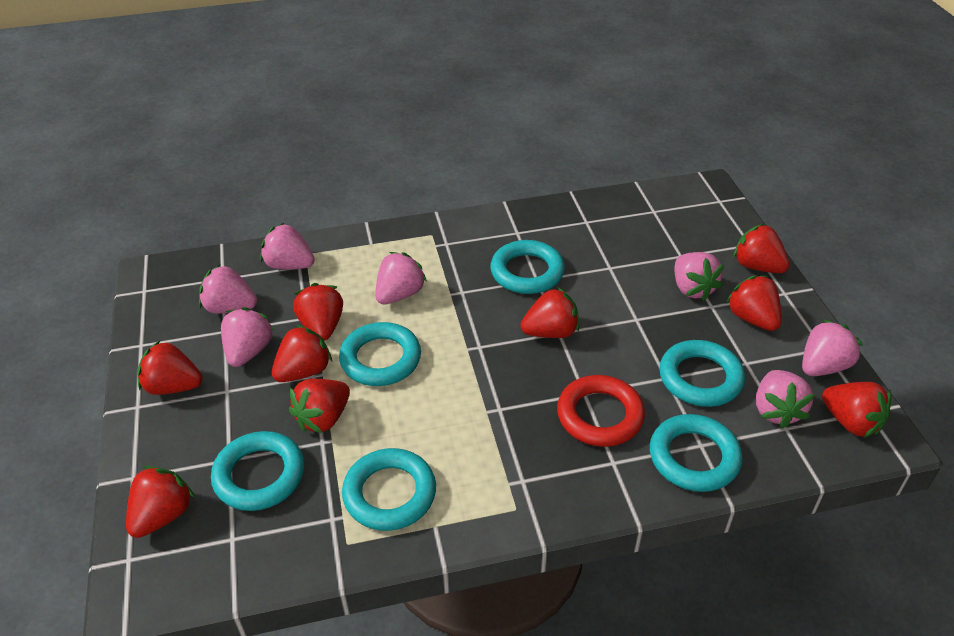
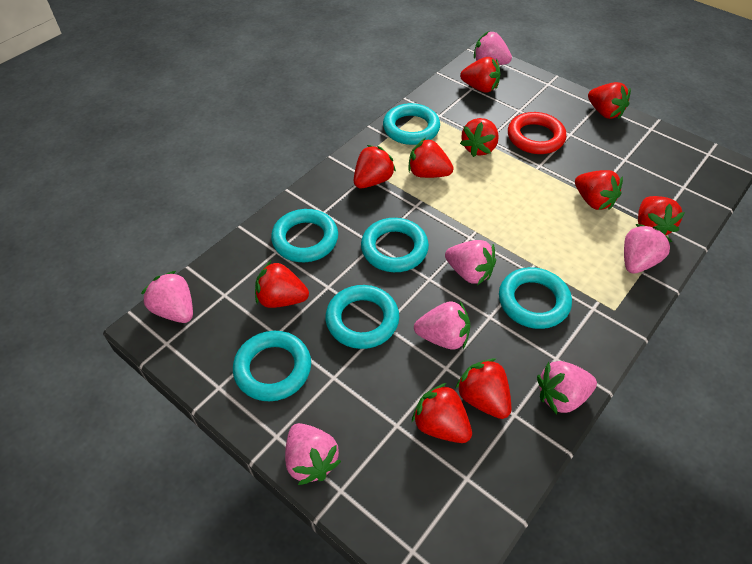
red strawberry: 9 -> 10

